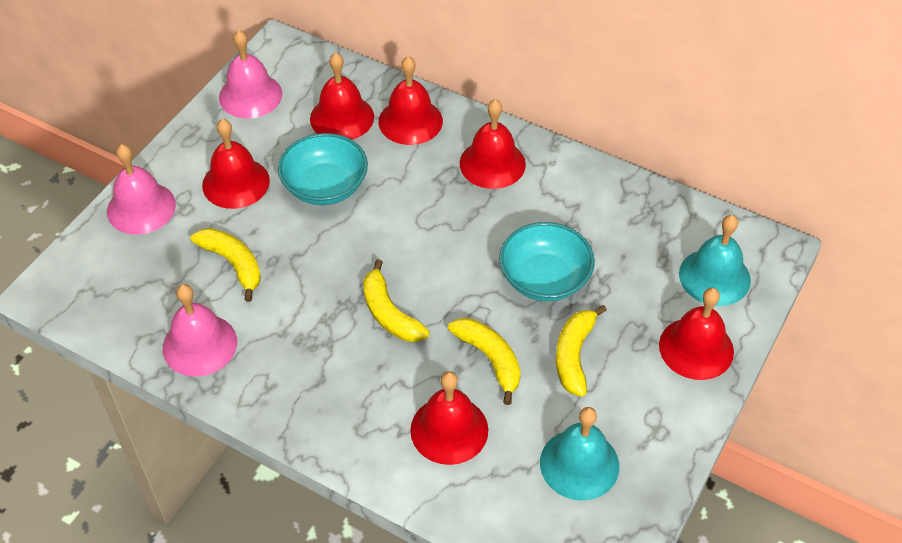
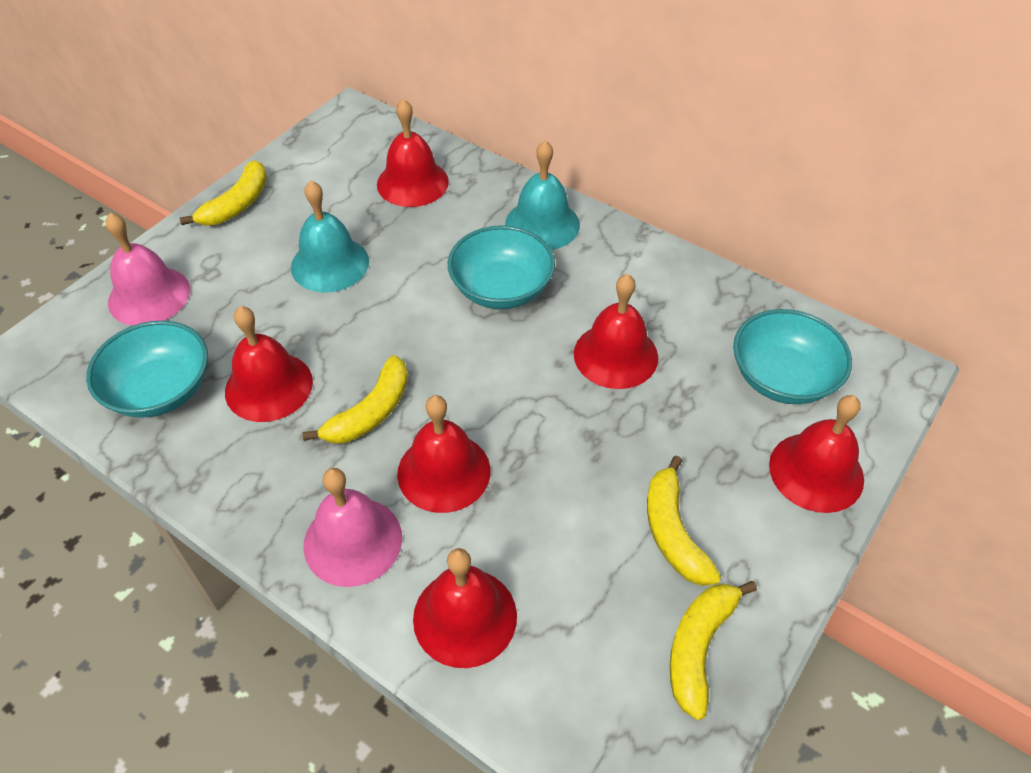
pink bell: 3 -> 2
turquoise bowl: 2 -> 3

